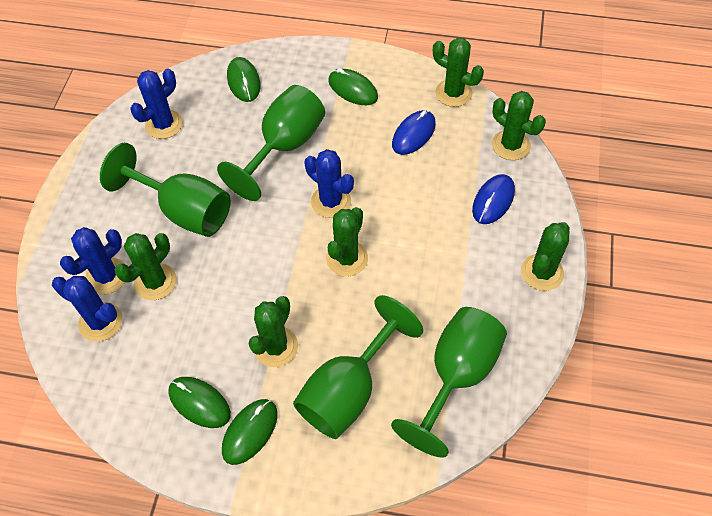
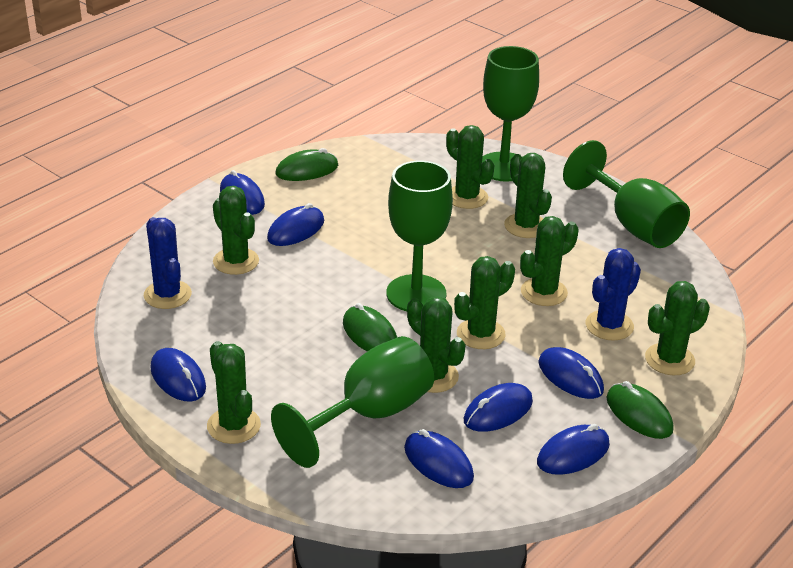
blue cactus: 4 -> 2
blue mouse: 2 -> 7
green cactus: 6 -> 8
green mouse: 4 -> 3

